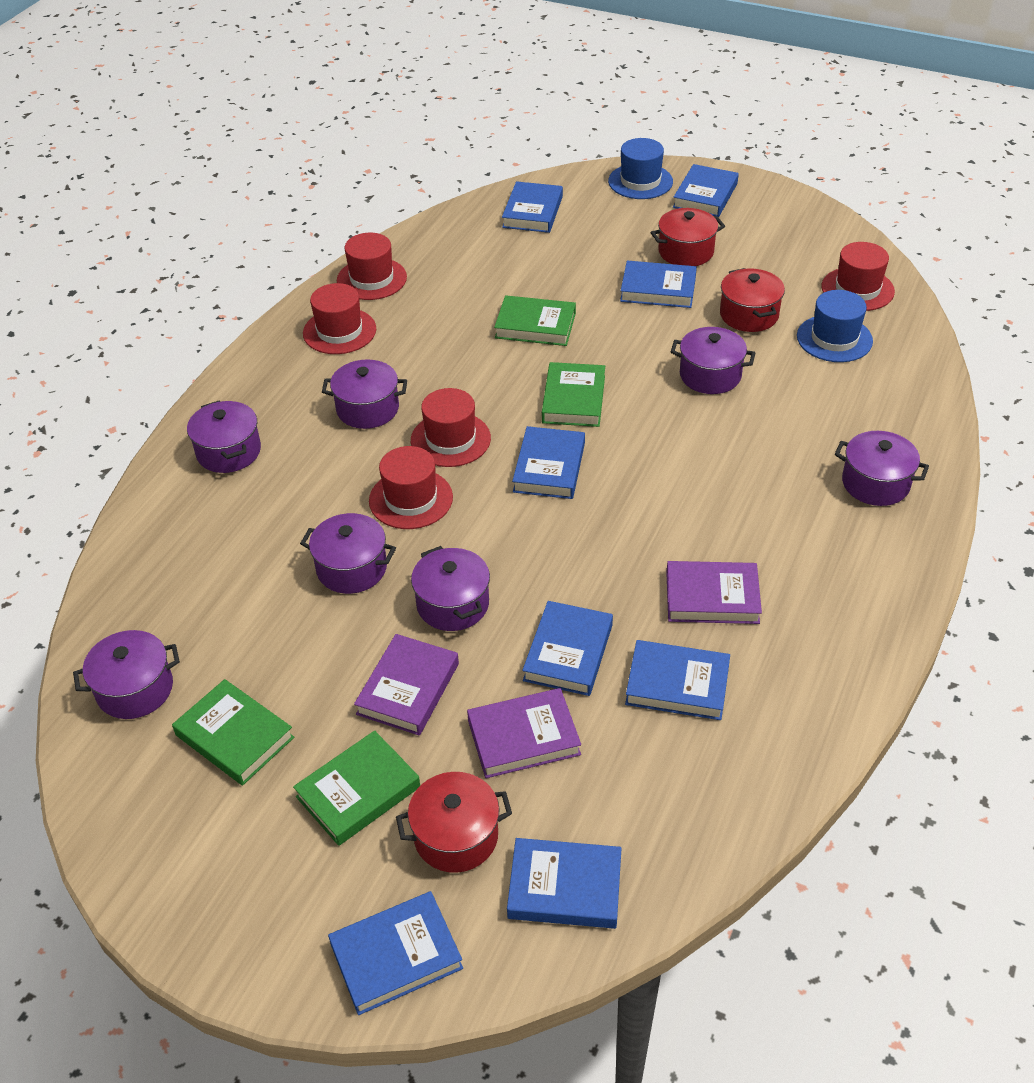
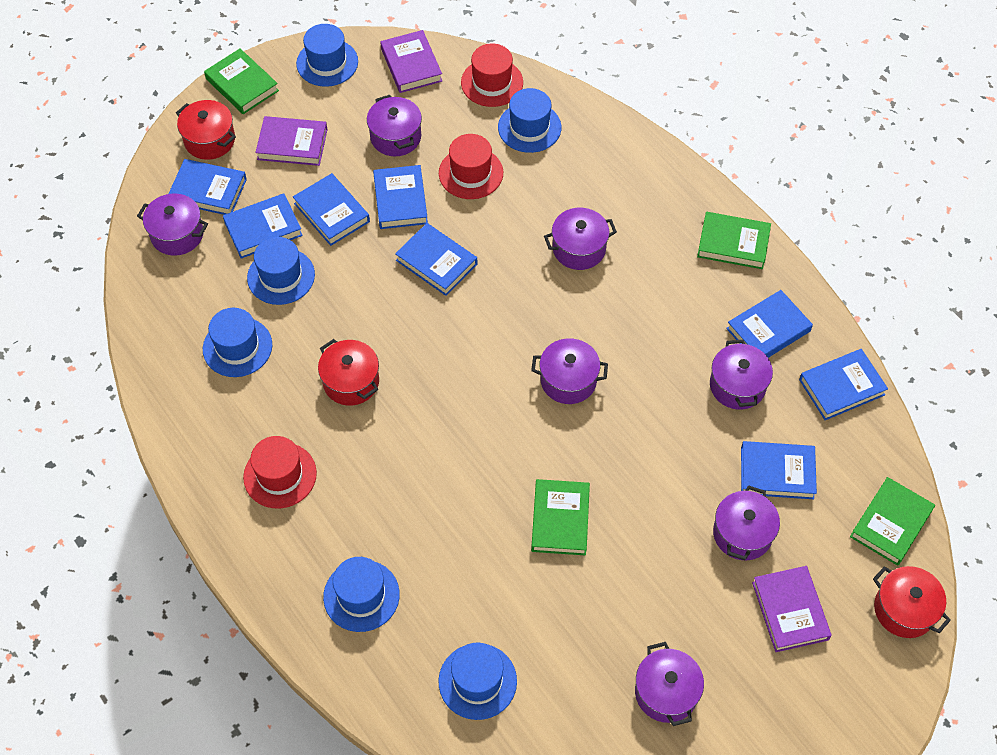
blue hat: 2 -> 6
red hat: 5 -> 3

